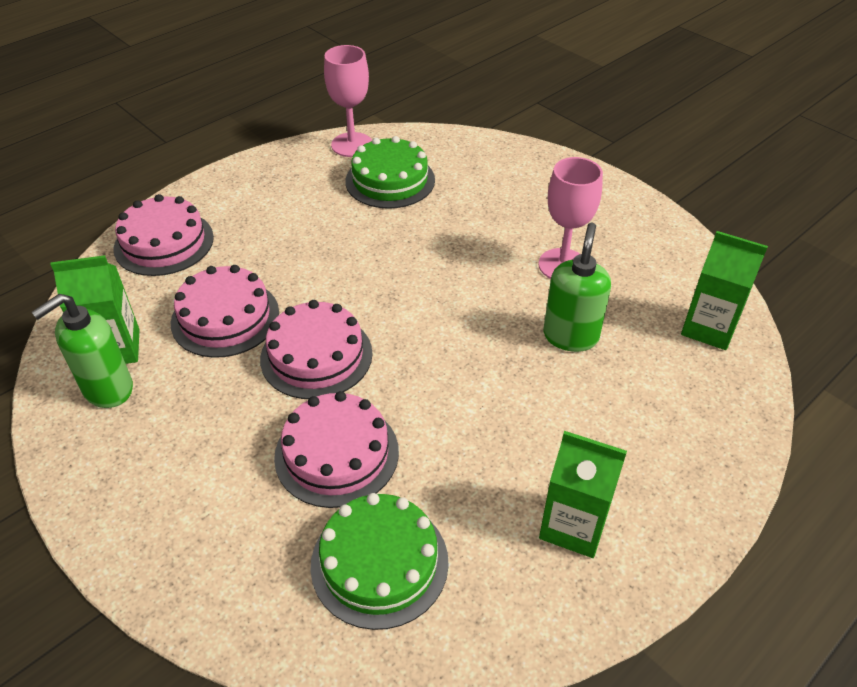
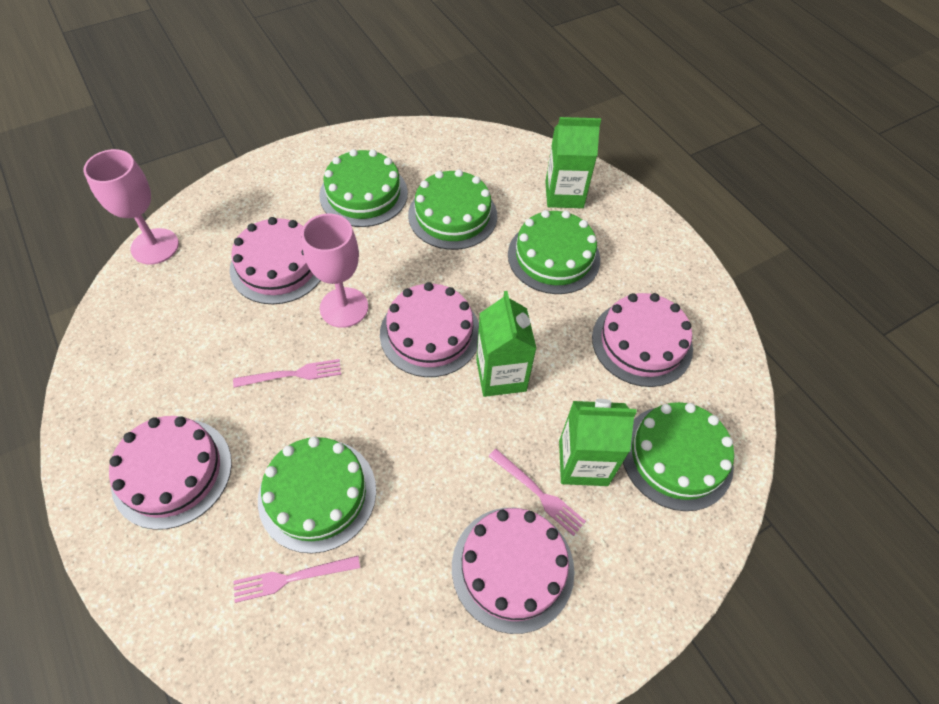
green cake: 2 -> 5
green soap dispenser: 2 -> 0
pink cake: 4 -> 5
pink fork: 0 -> 3

